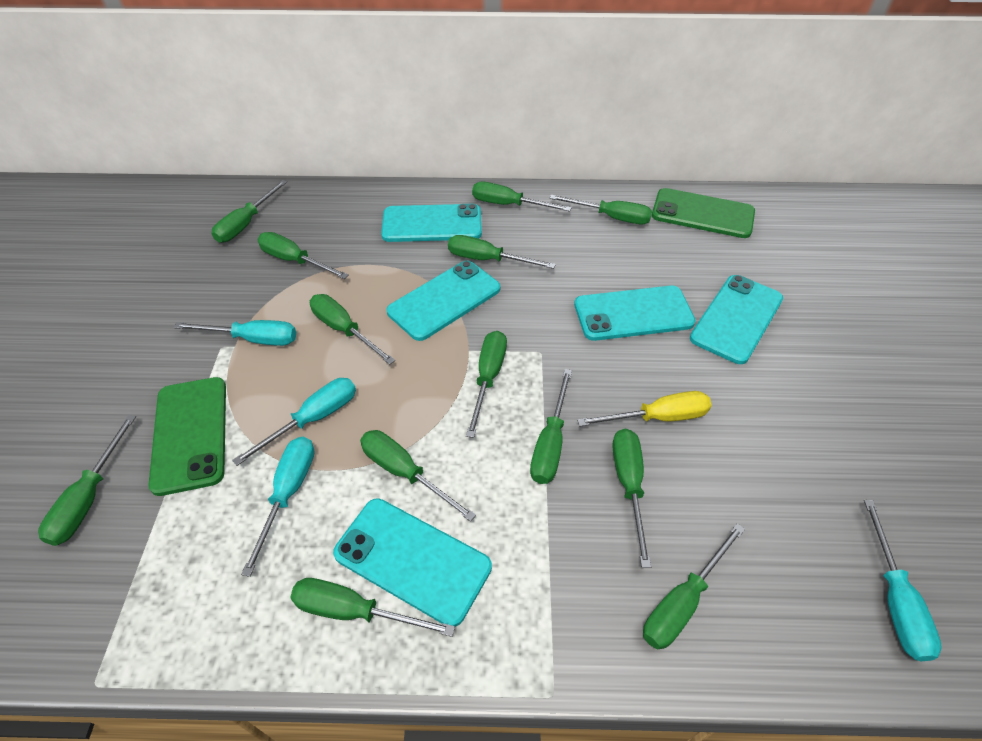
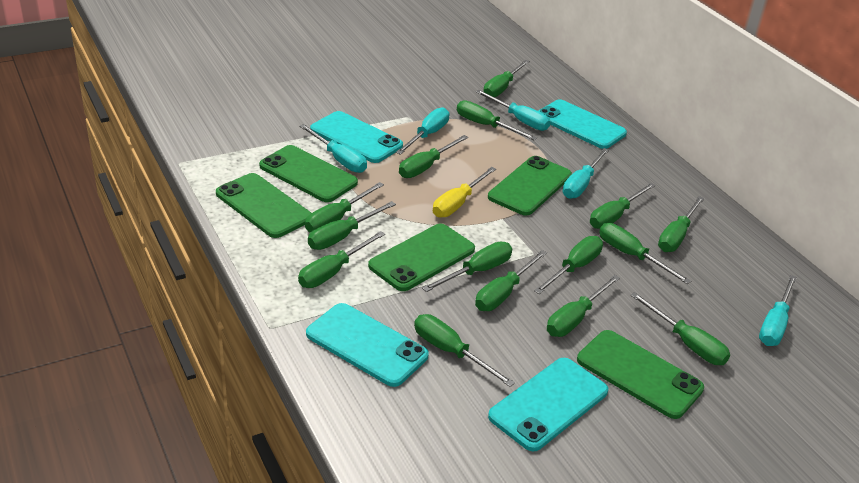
green phone: 2 -> 5
green screwdriver: 13 -> 15
turquoise phone: 5 -> 4
turquoise screwdriver: 4 -> 5

